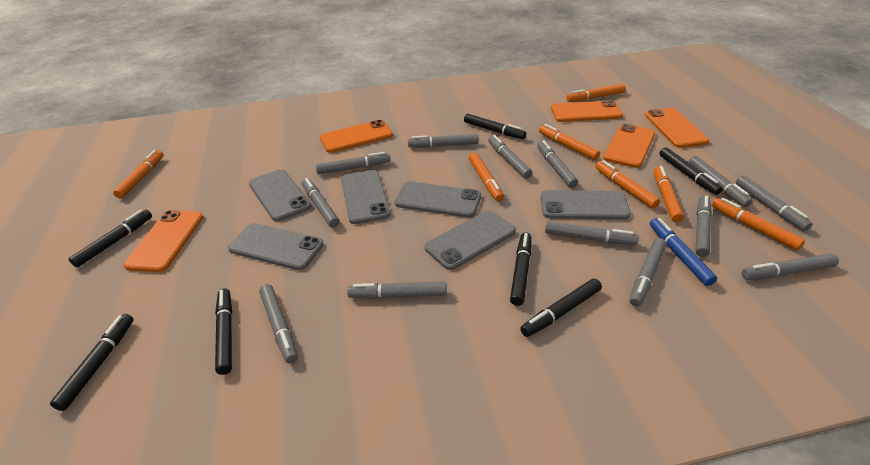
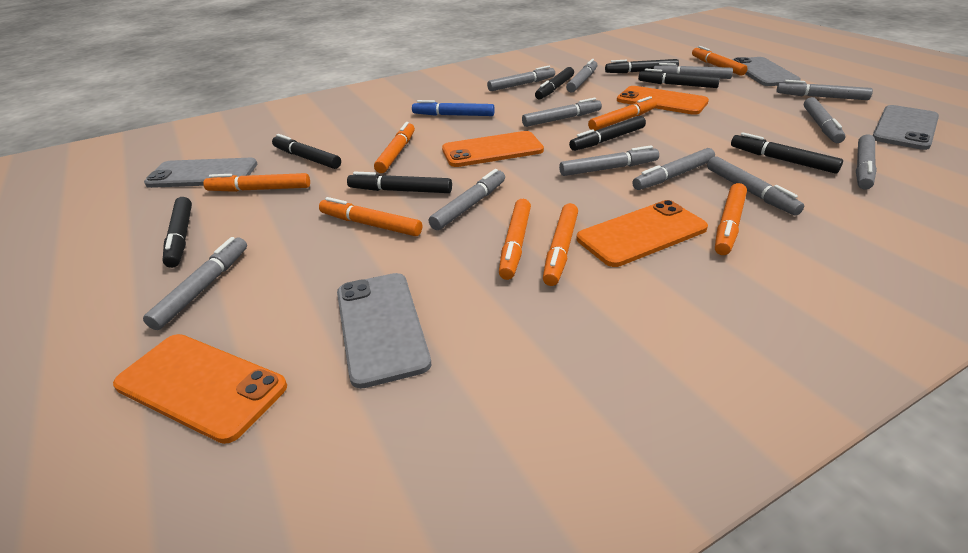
black marker: 7 -> 8
grey marker: 13 -> 12
grey phone: 6 -> 4
orange marker: 7 -> 8
orange phone: 5 -> 4

